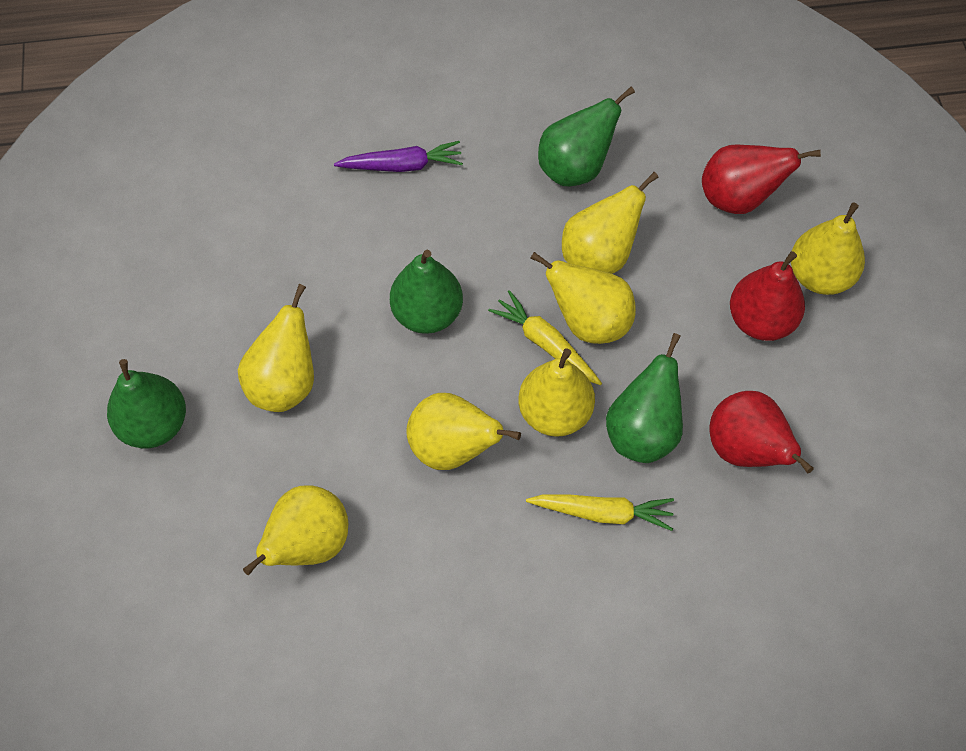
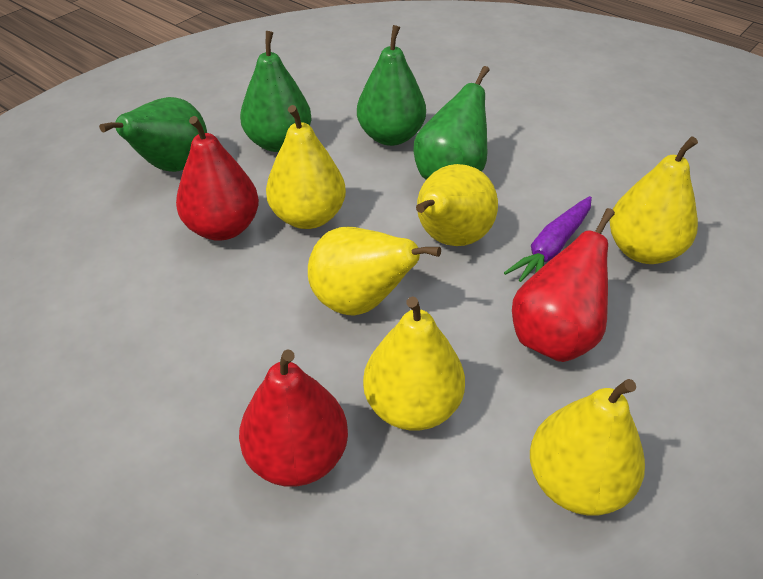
yellow carrot: 2 -> 0
yellow pear: 7 -> 6

